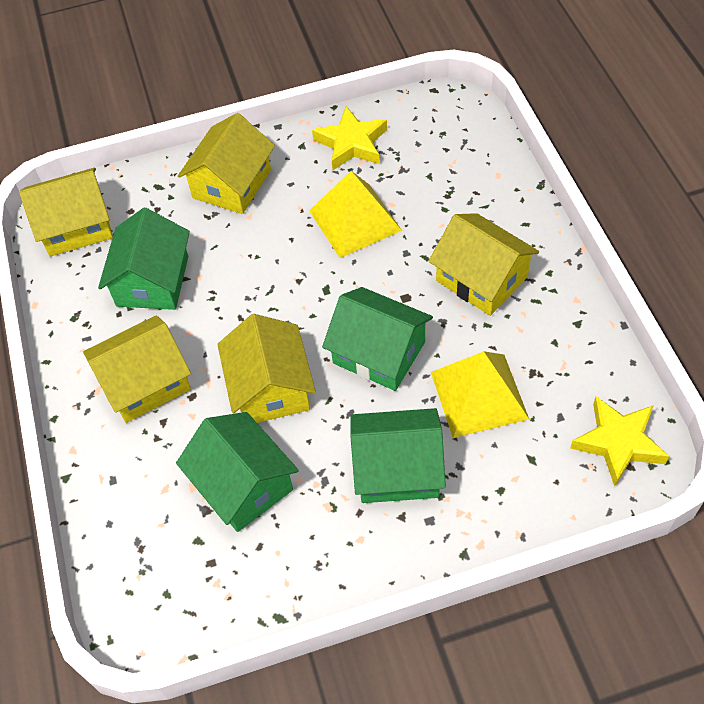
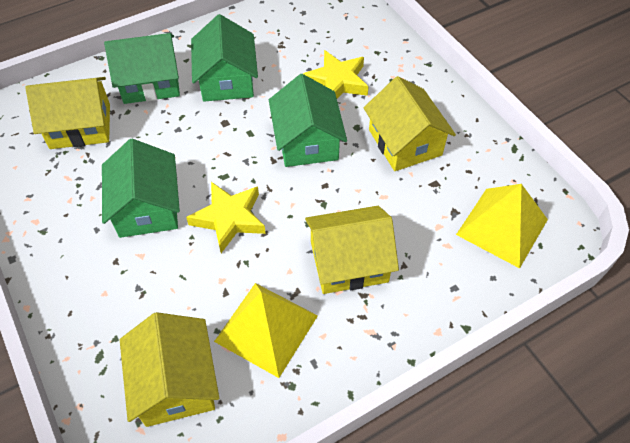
yellow house: 5 -> 4

